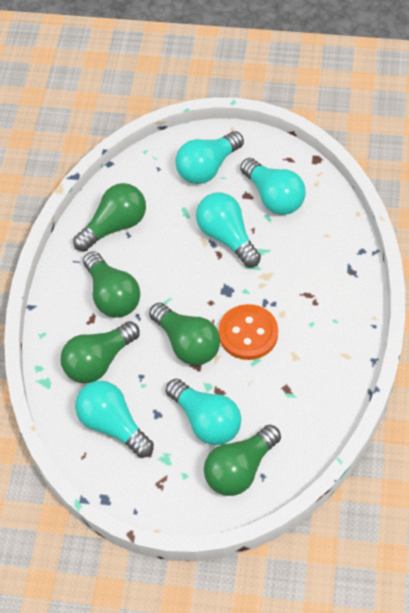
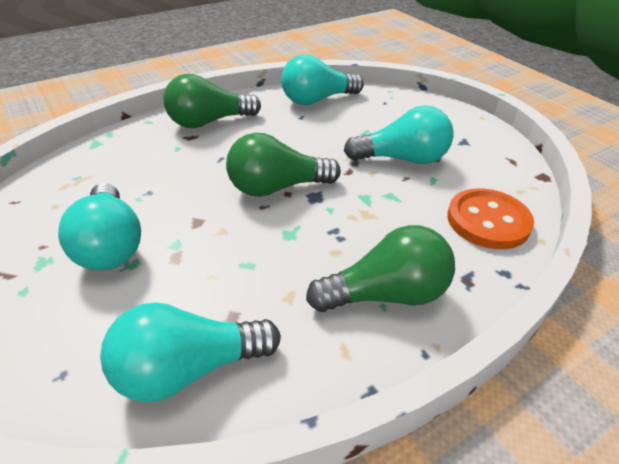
green light bulb: 5 -> 3
turquoise light bulb: 5 -> 4

